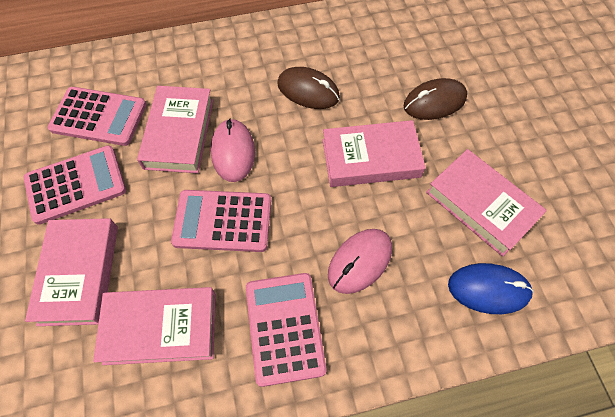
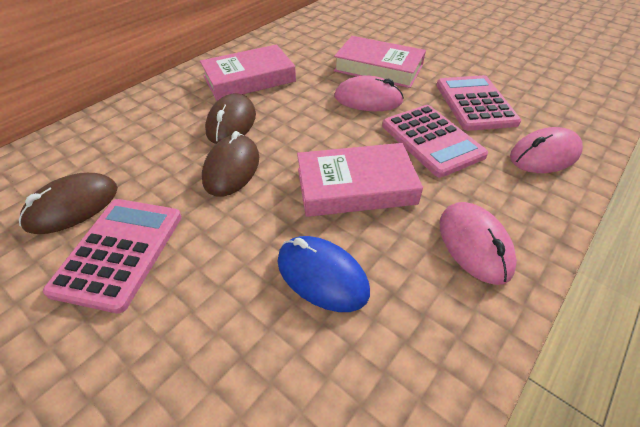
brown mouse: 2 -> 3
pink book: 5 -> 3
pink calculator: 4 -> 3
pink mouse: 2 -> 3

